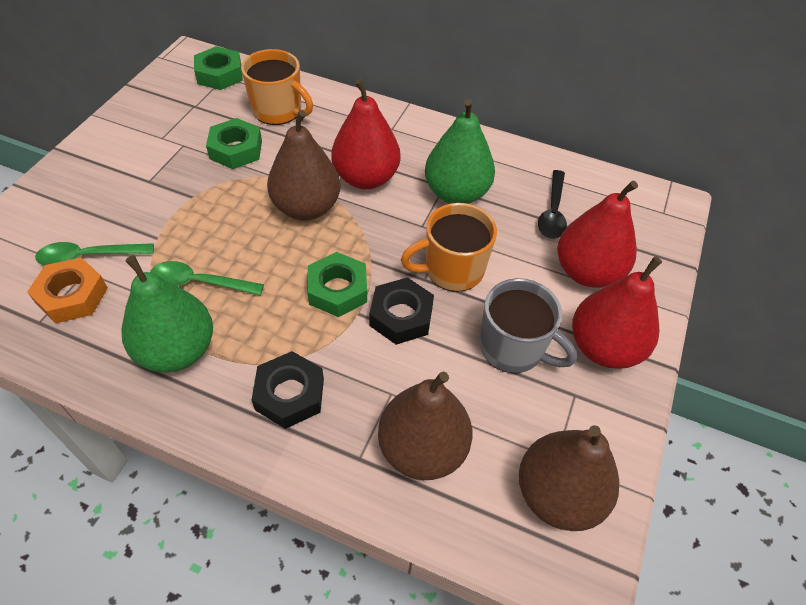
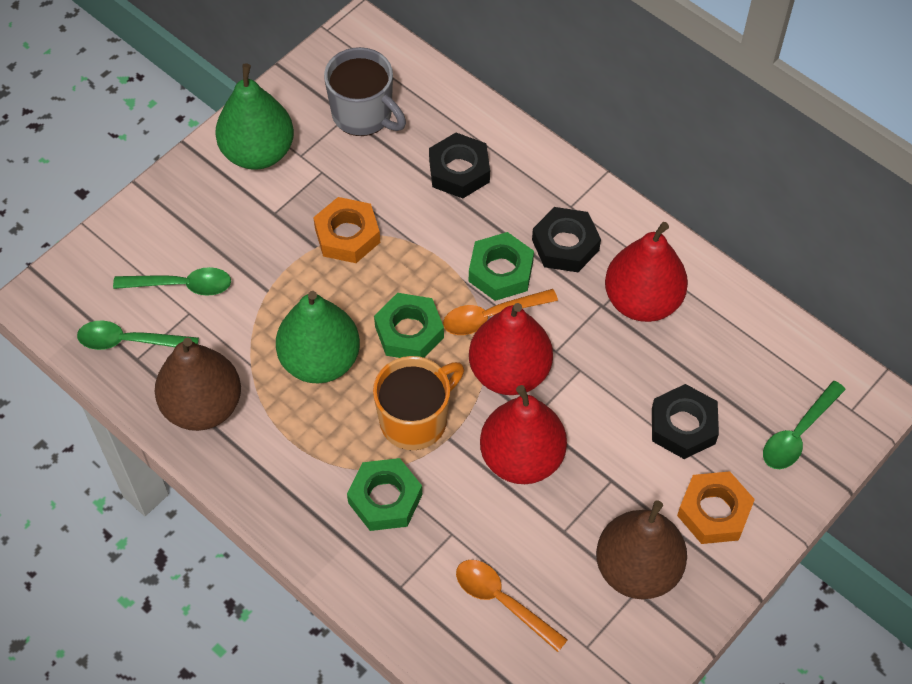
black nut: 2 -> 3
black spoon: 1 -> 0
brown pear: 3 -> 2
green spoon: 2 -> 3
orange mug: 2 -> 1
orange nut: 1 -> 2
orange spoon: 0 -> 2

